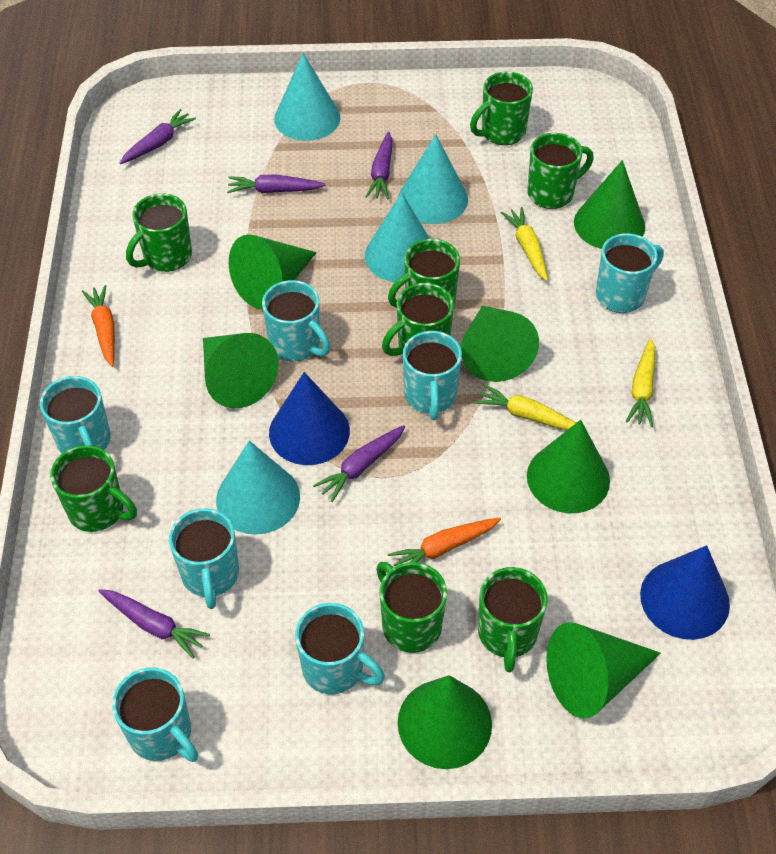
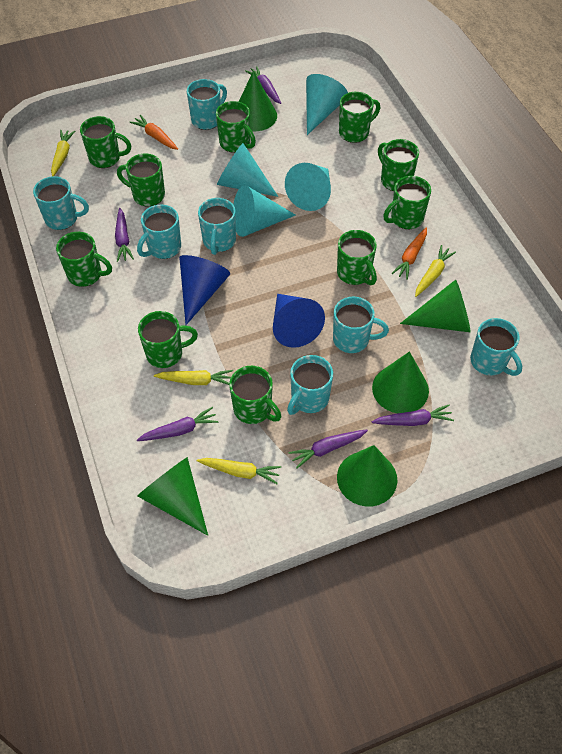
green cone: 7 -> 5
green mug: 8 -> 10
yellow carrot: 3 -> 4

